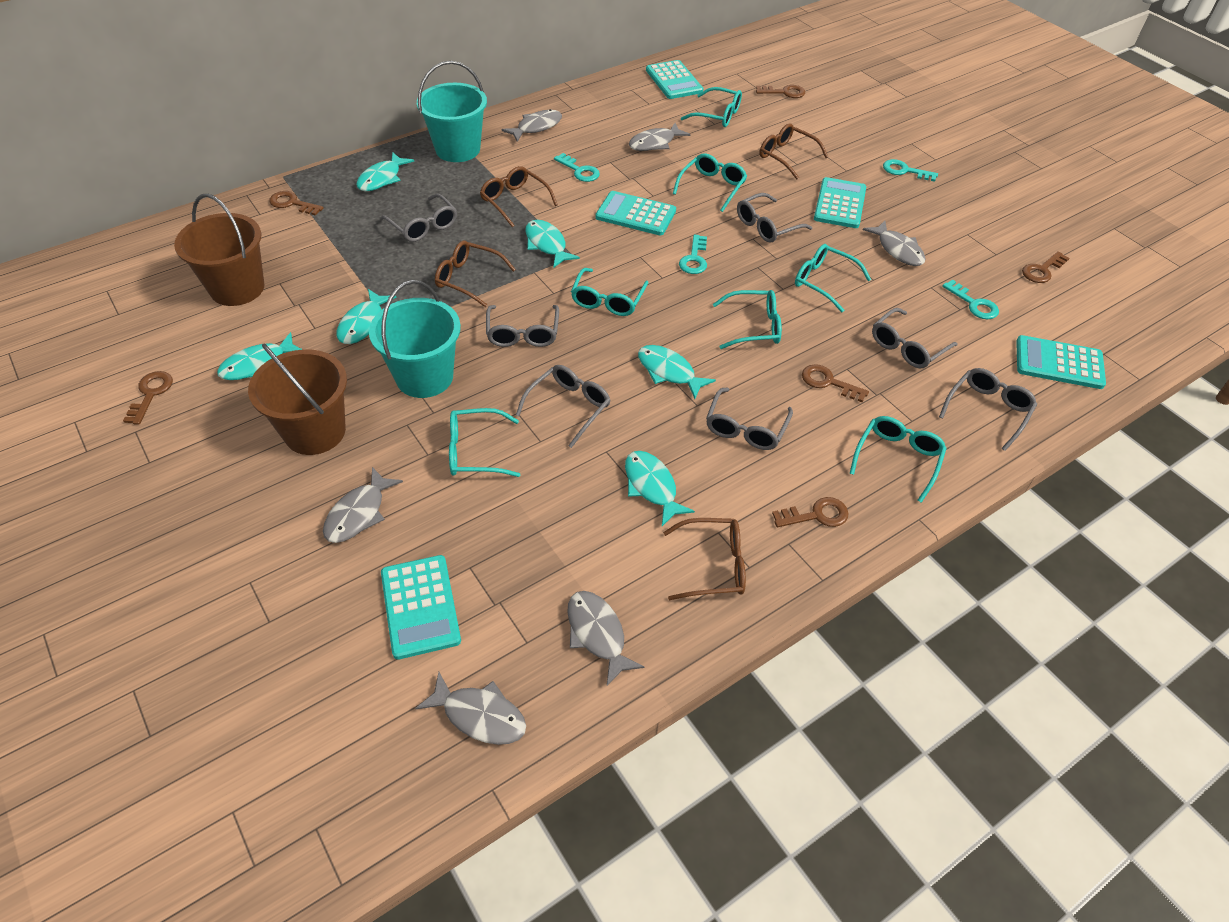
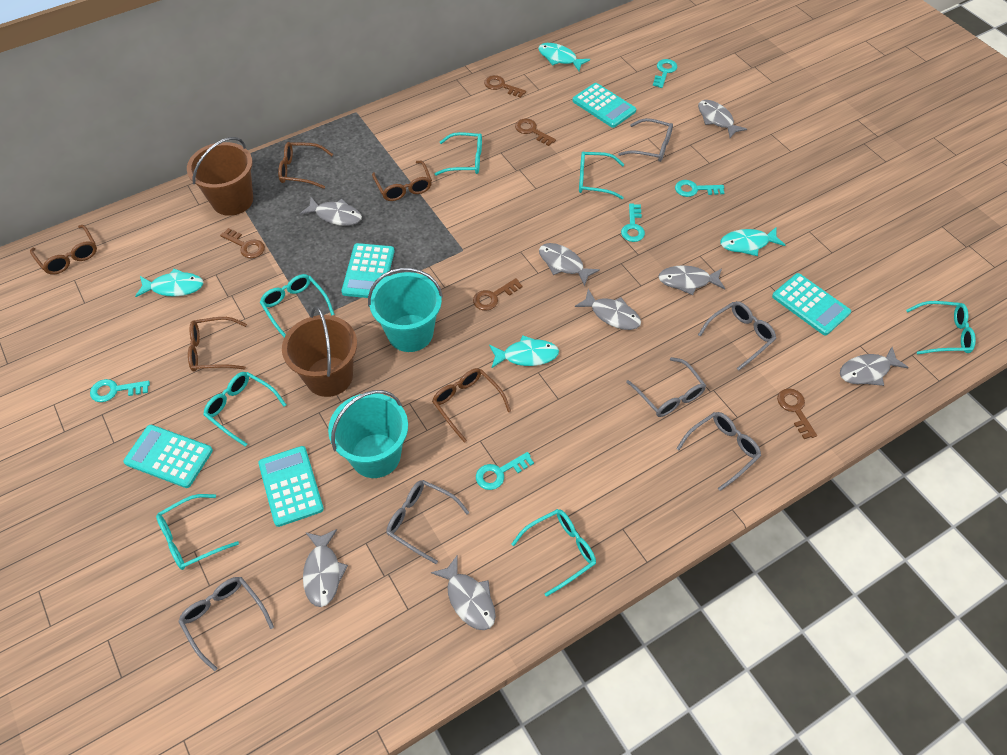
brown glasses: 4 -> 5
brown key: 6 -> 5
grey fish: 6 -> 8
grey glasses: 7 -> 6
turquoise fish: 6 -> 4
turquoise key: 4 -> 5

